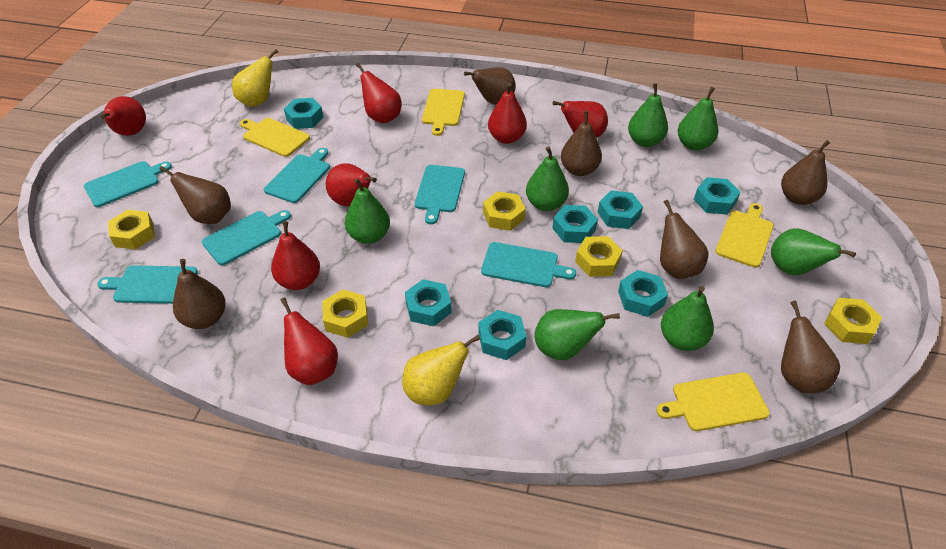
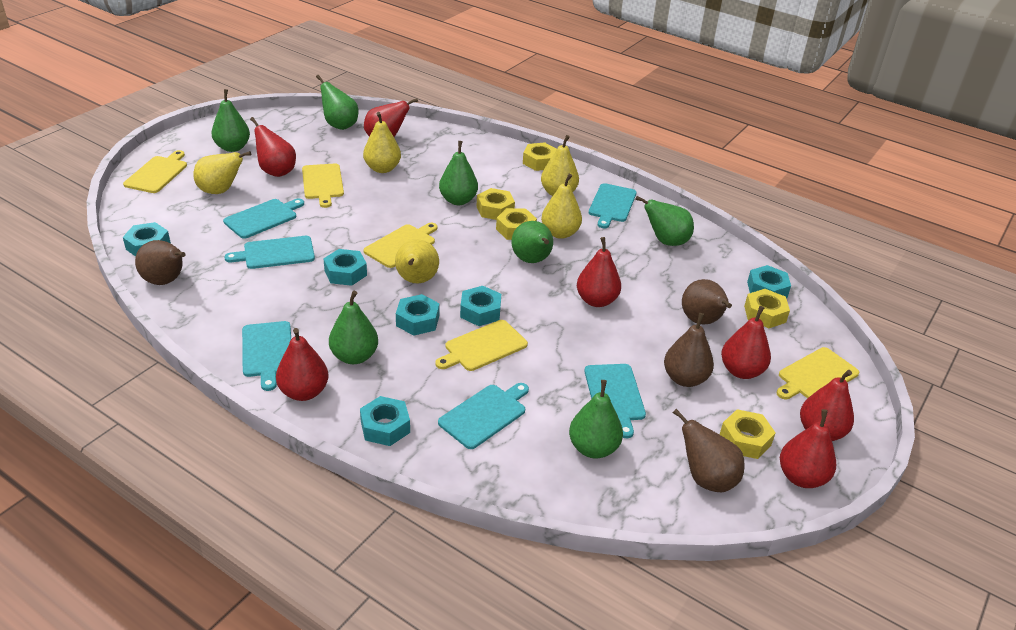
brown pear: 7 -> 4
turquoise nut: 7 -> 6
yellow cutting board: 4 -> 5
yellow pear: 2 -> 5

